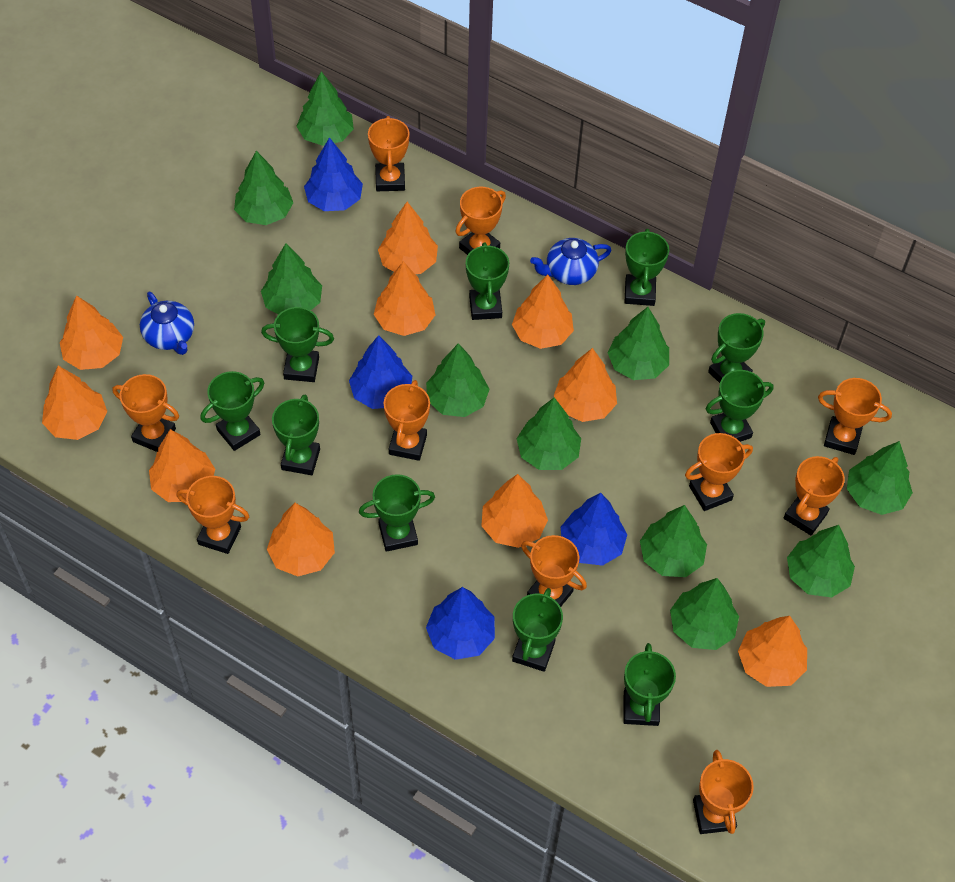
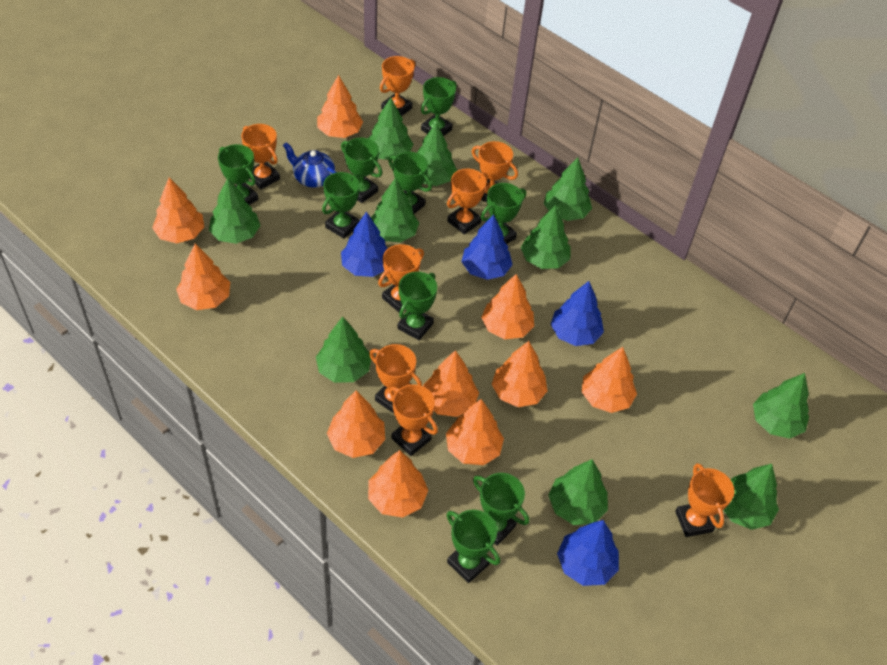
blue teapot: 2 -> 1
green trophy: 10 -> 9
orange trophy: 10 -> 8

